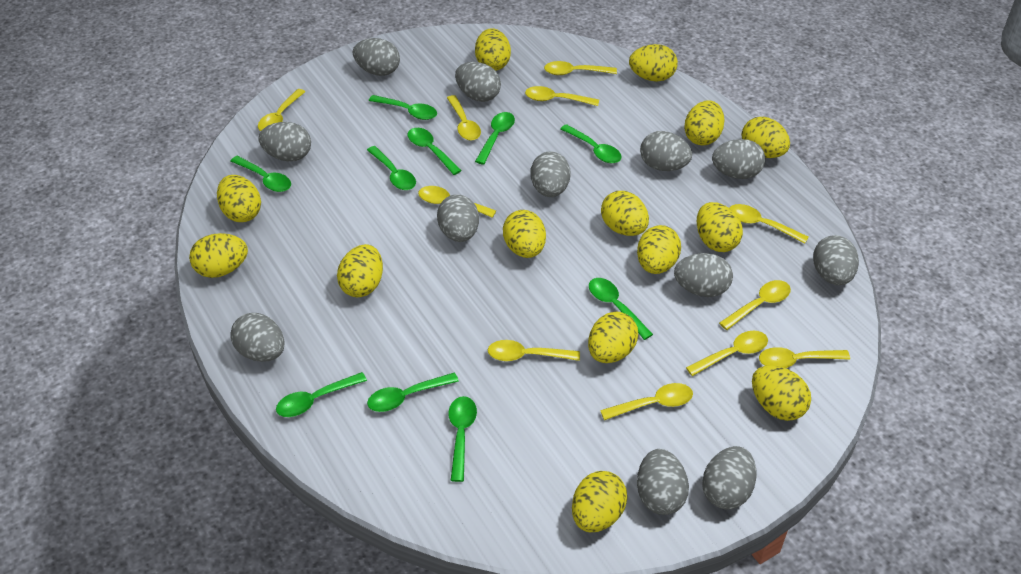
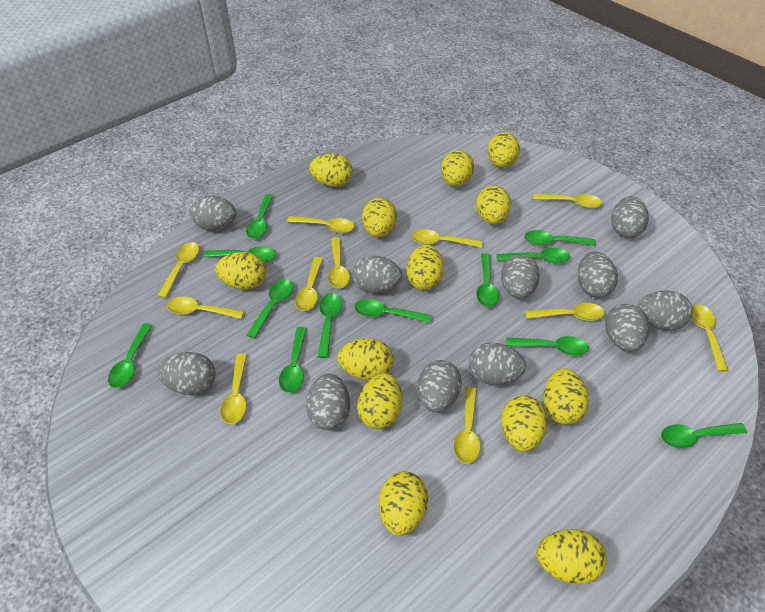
green spoon: 10 -> 12
grey egg: 12 -> 11
yellow egg: 14 -> 13

